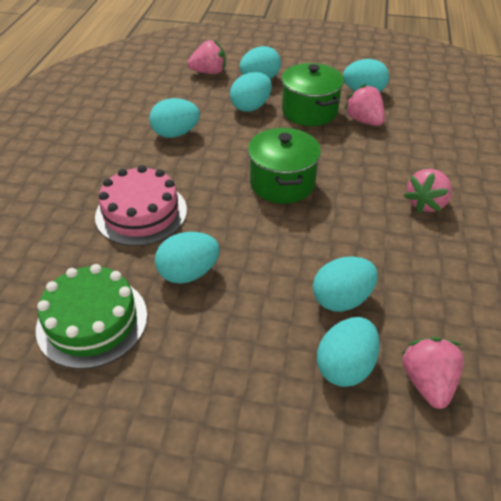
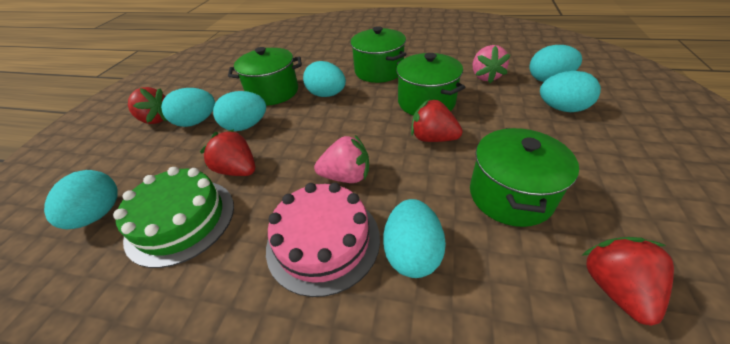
green pot: 2 -> 4
pink strawberry: 4 -> 2
red strawberry: 0 -> 4

